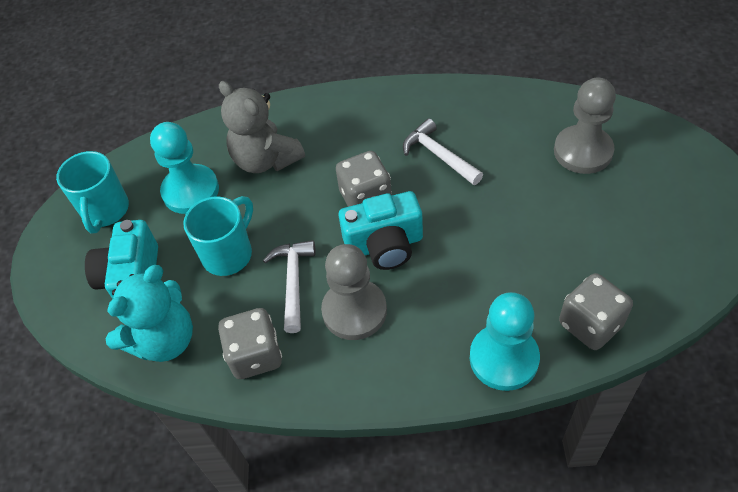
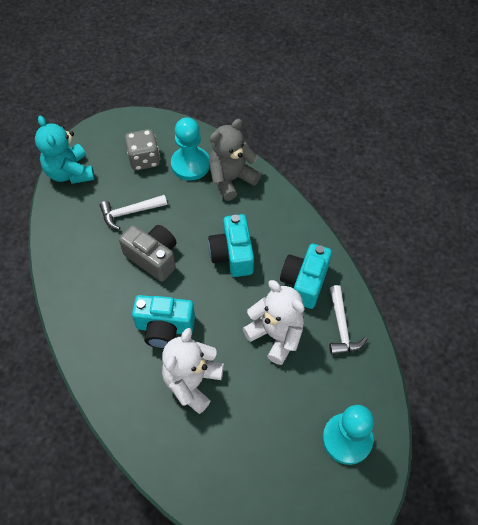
grey camera: 0 -> 1
grey dice: 3 -> 1
grey pawn: 2 -> 0
turquoise camera: 2 -> 3
turquoise mug: 2 -> 0
white teddy bear: 0 -> 2

